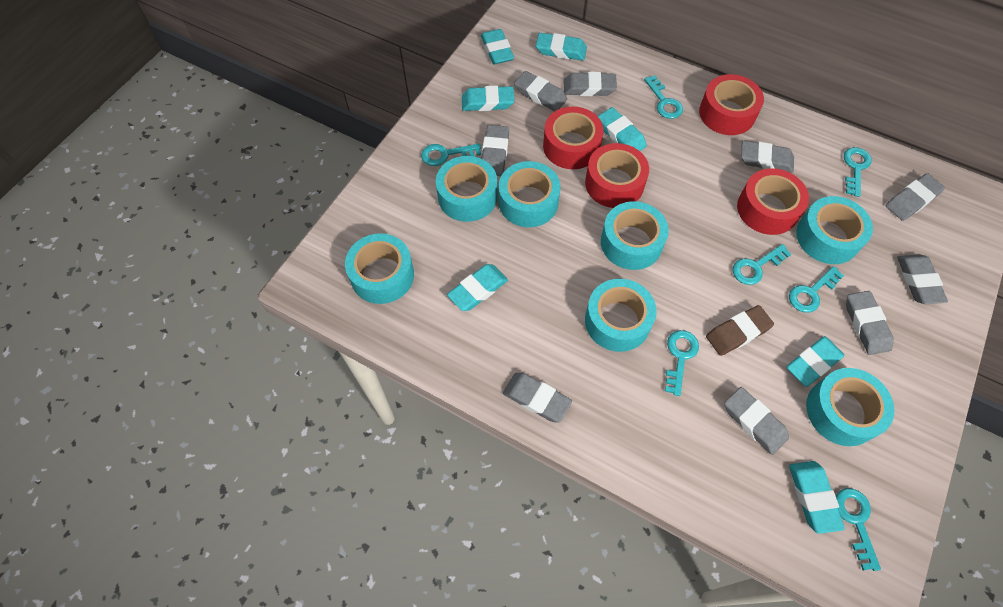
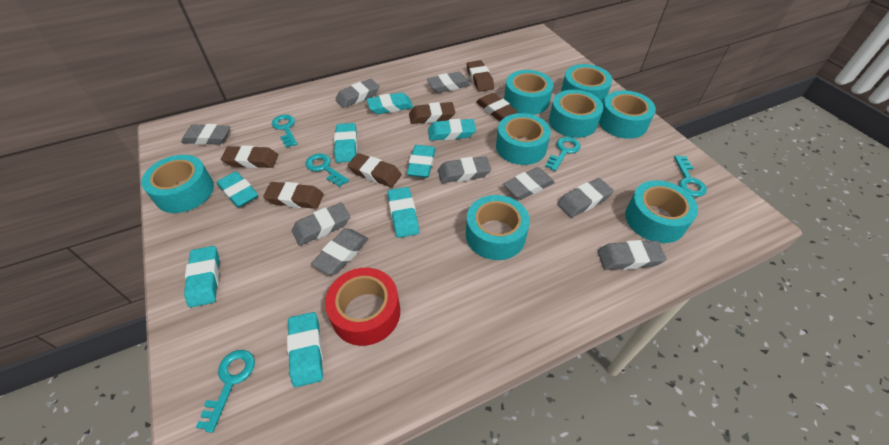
brown eraser: 1 -> 6
red tape: 4 -> 1
turquoise eraser: 7 -> 8
turquoise key: 7 -> 5
turquoise tape: 7 -> 8

